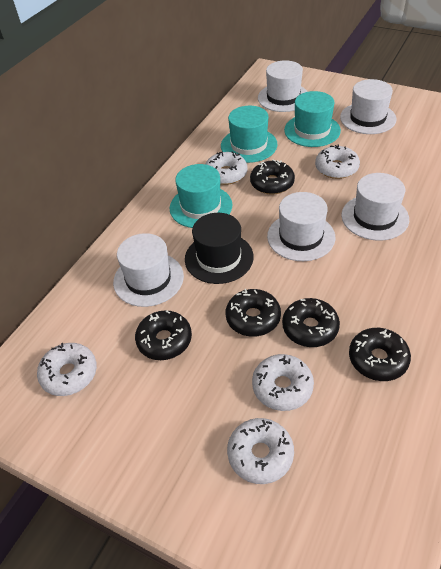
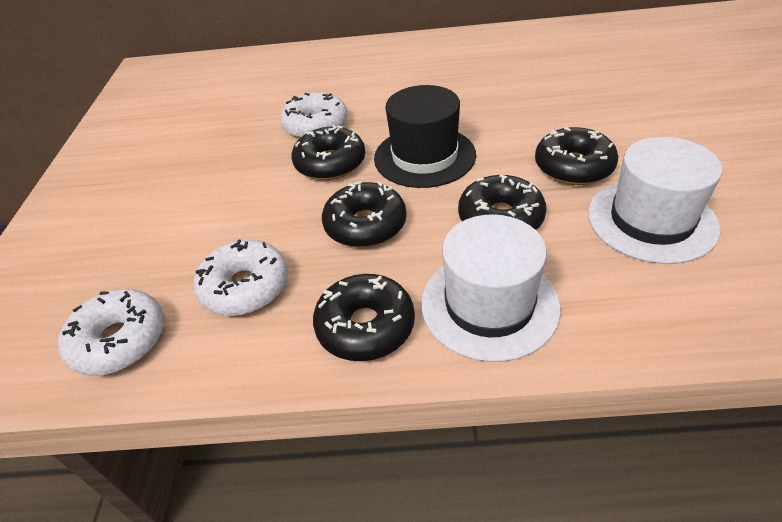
turquoise hat: 3 -> 0
white donut: 5 -> 3
white hat: 5 -> 2

